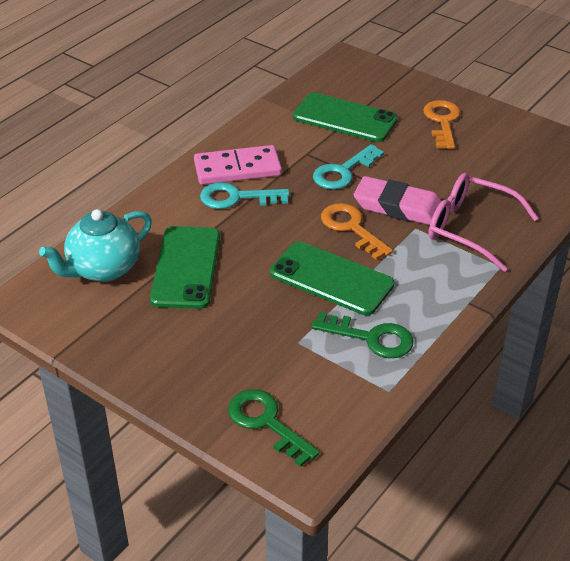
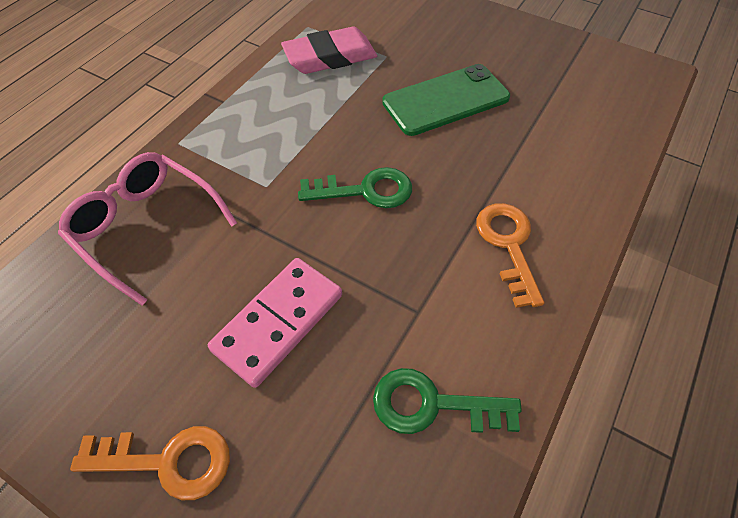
green phone: 3 -> 1
turquoise key: 2 -> 0
turquoise teapot: 1 -> 0

